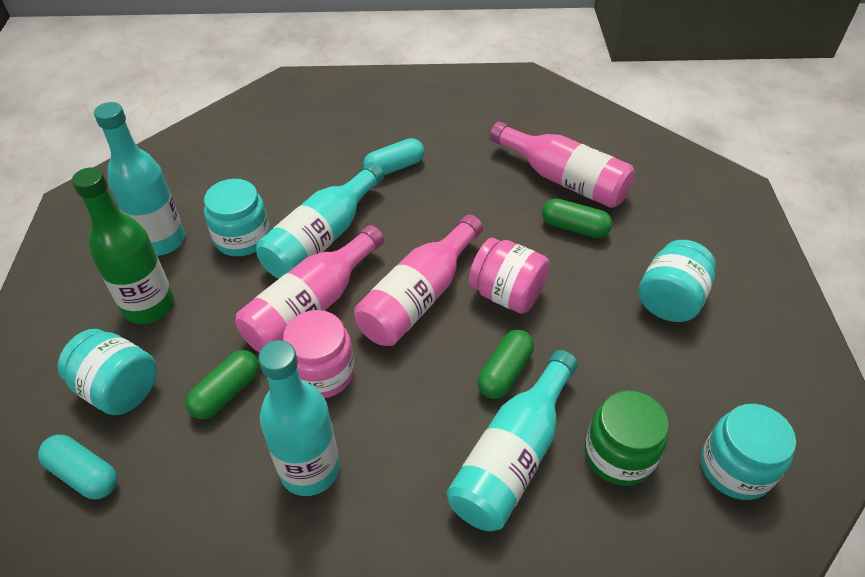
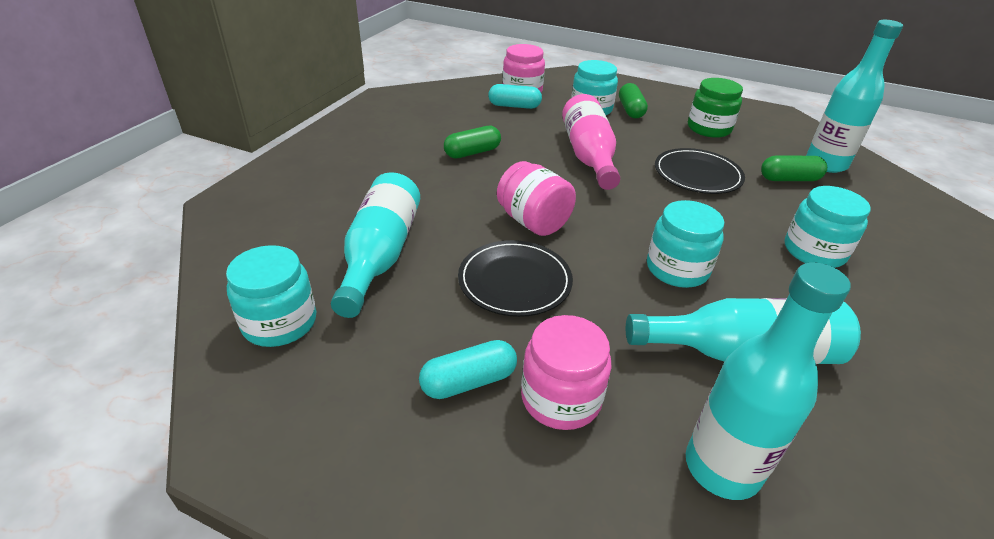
black plate: 0 -> 2
green bottle: 1 -> 0
pink bottle: 3 -> 1
pink jar: 2 -> 3

